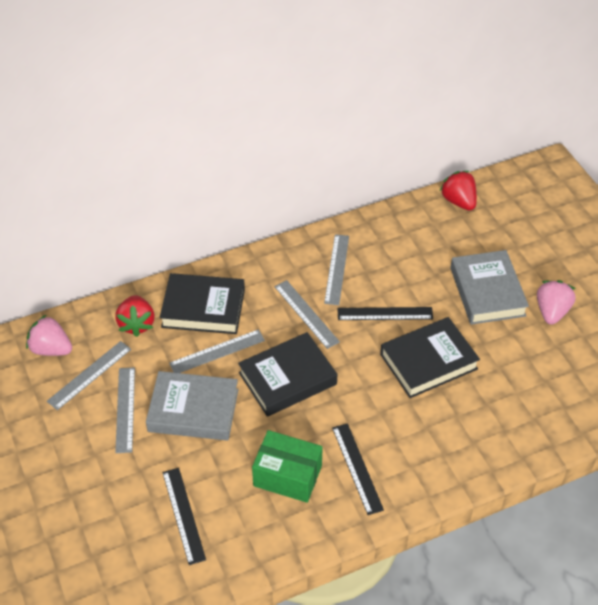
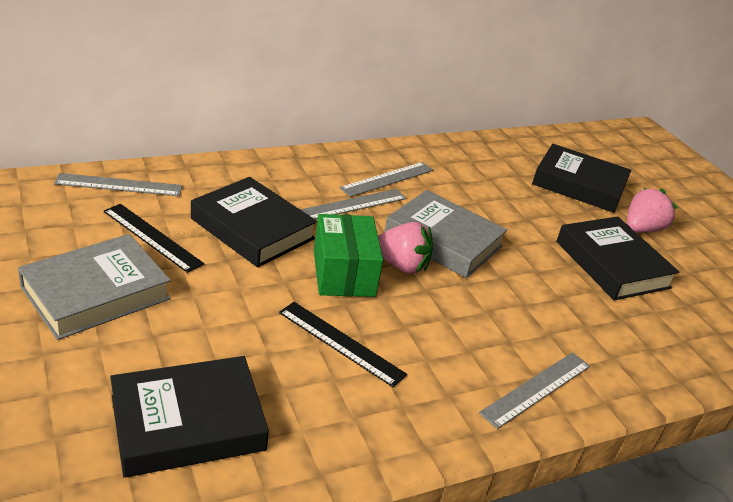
black book: 3 -> 4
black ruler: 3 -> 2
grey ruler: 5 -> 4
red strawberry: 2 -> 0

